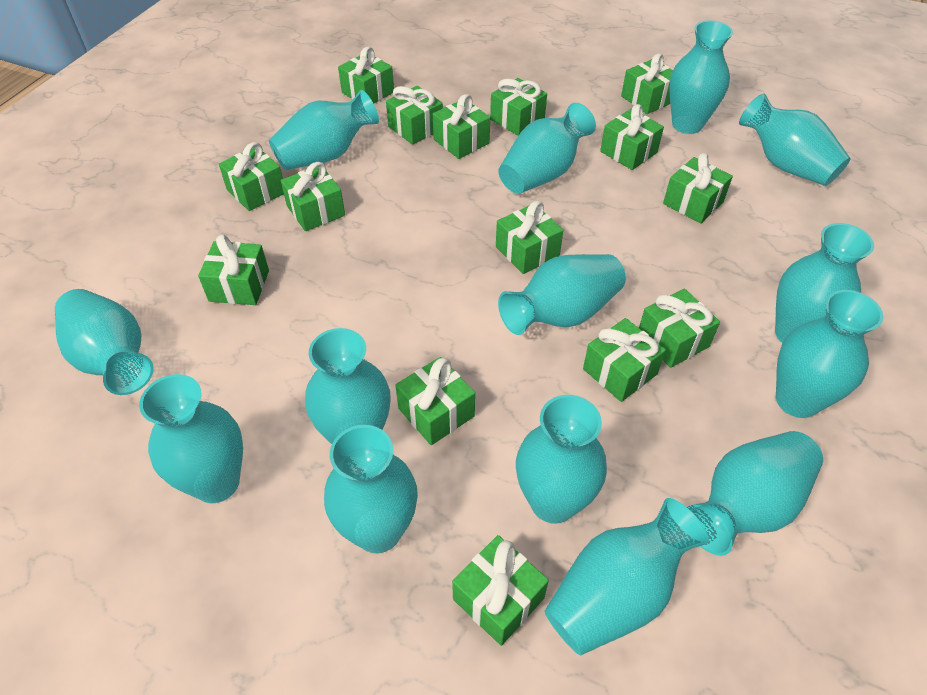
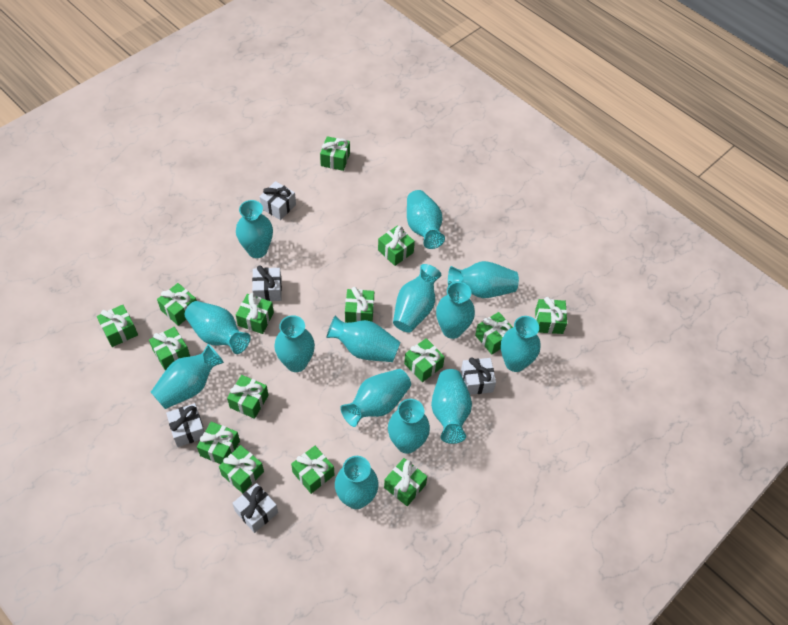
white gift: 0 -> 5

